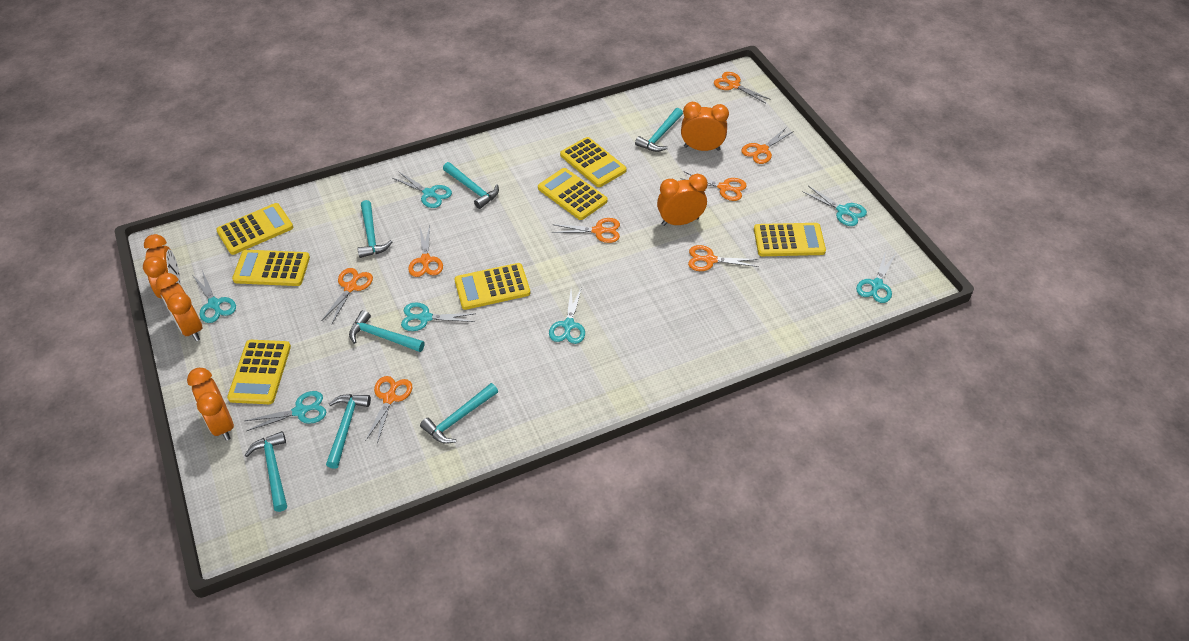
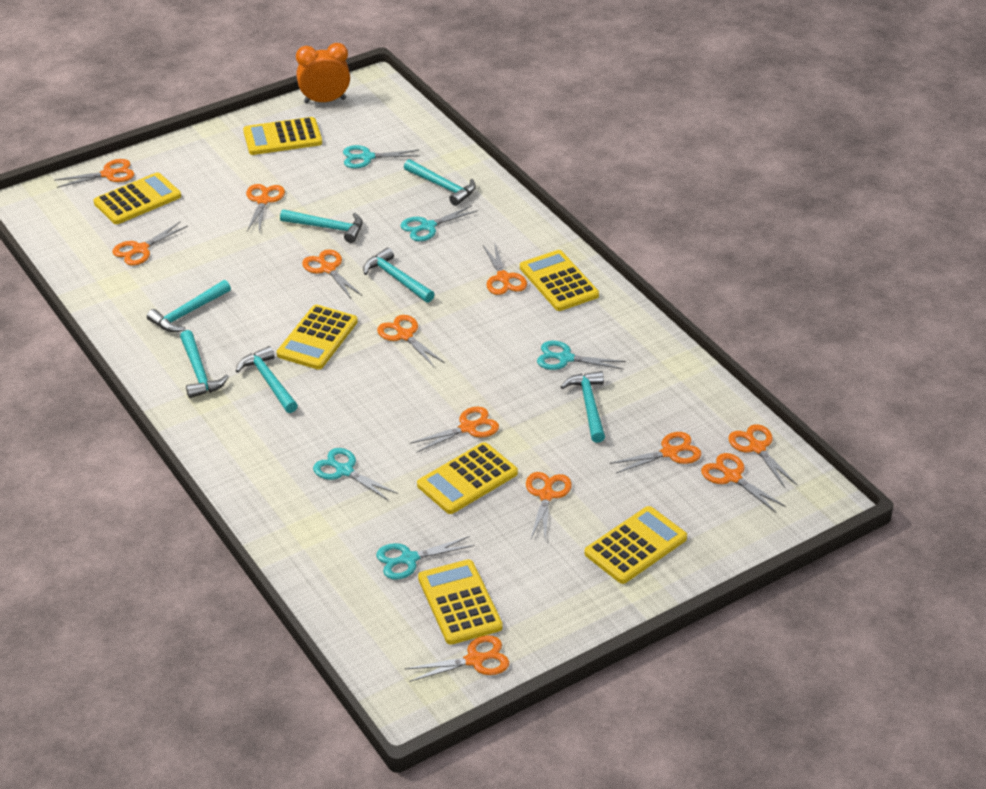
orange clock: 5 -> 1
orange scissors: 8 -> 12
turquoise scissors: 7 -> 5

